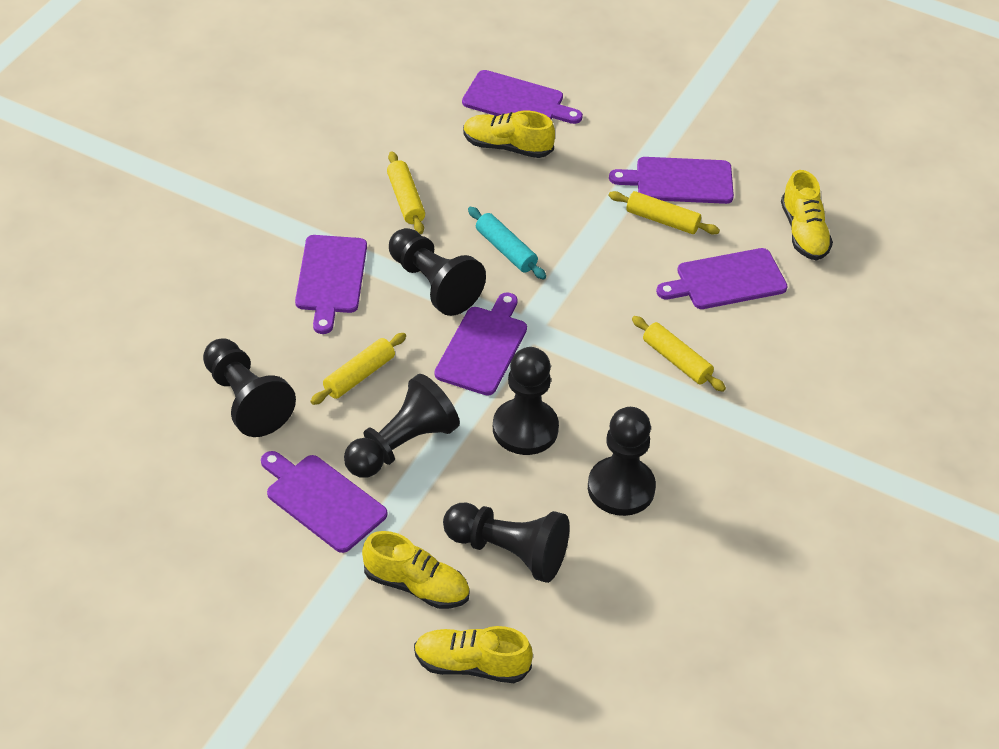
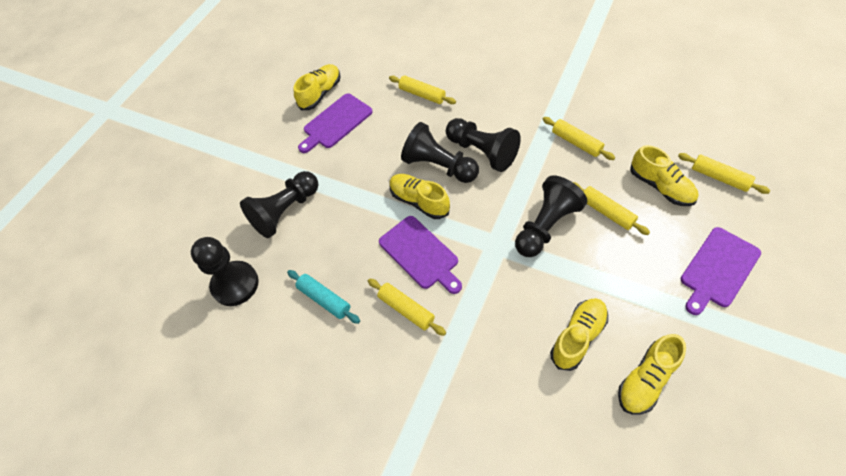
black pawn: 6 -> 5
purple cutting board: 6 -> 3
yellow rolling pin: 4 -> 5
yellow shoe: 4 -> 5

